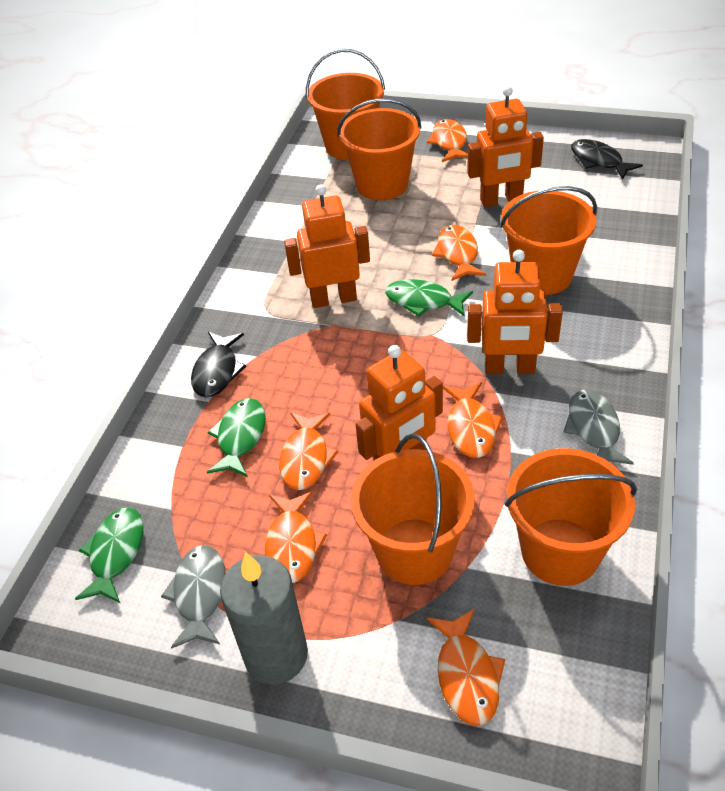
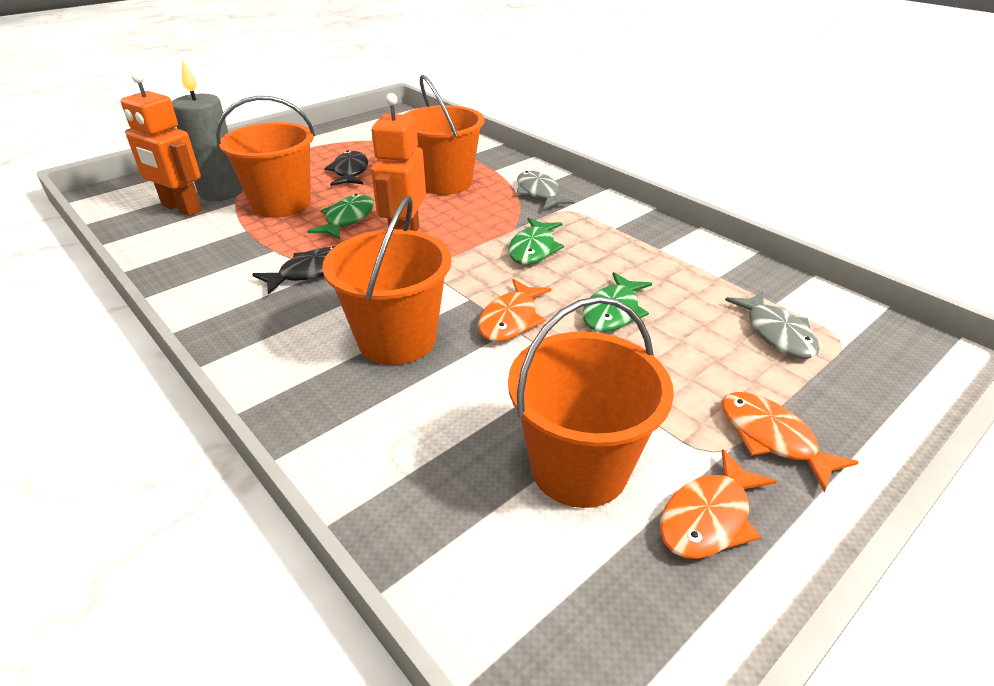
orange bucket: 5 -> 4
orange fish: 6 -> 3
orange robot: 4 -> 2

